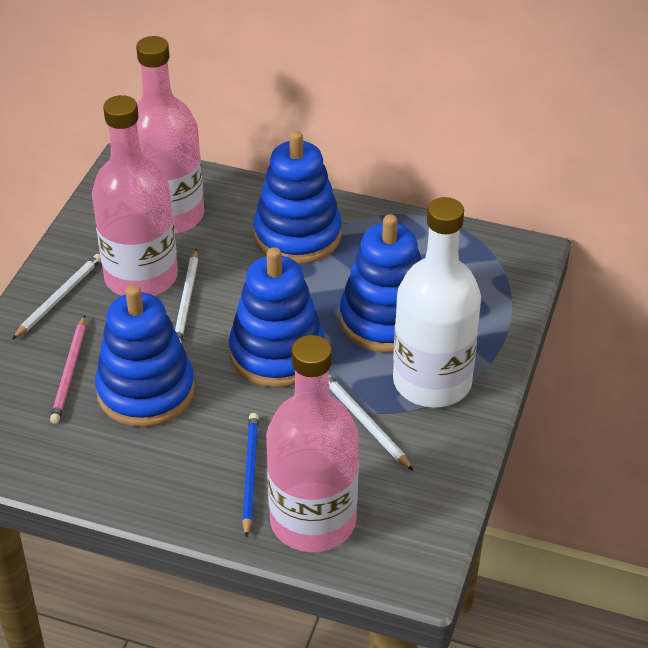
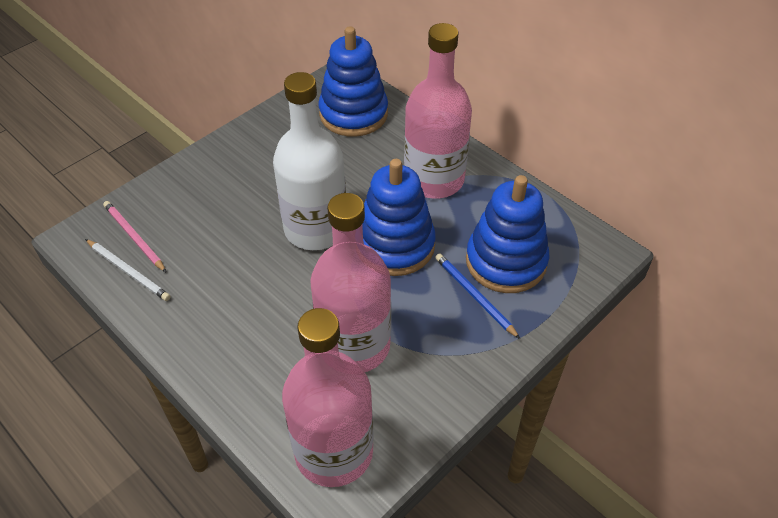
blue stacking toy: 4 -> 3
white pencil: 3 -> 1

